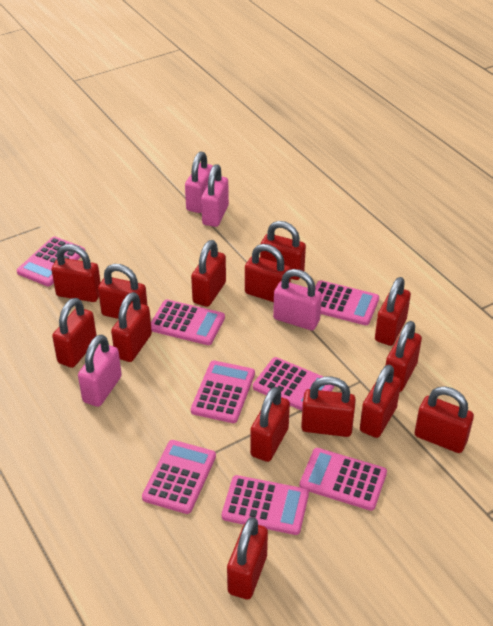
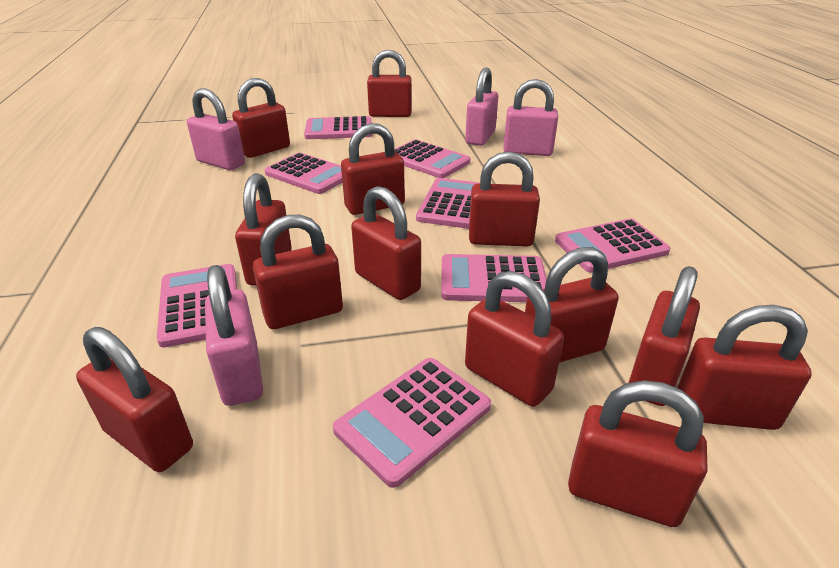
red padlock: 14 -> 13

